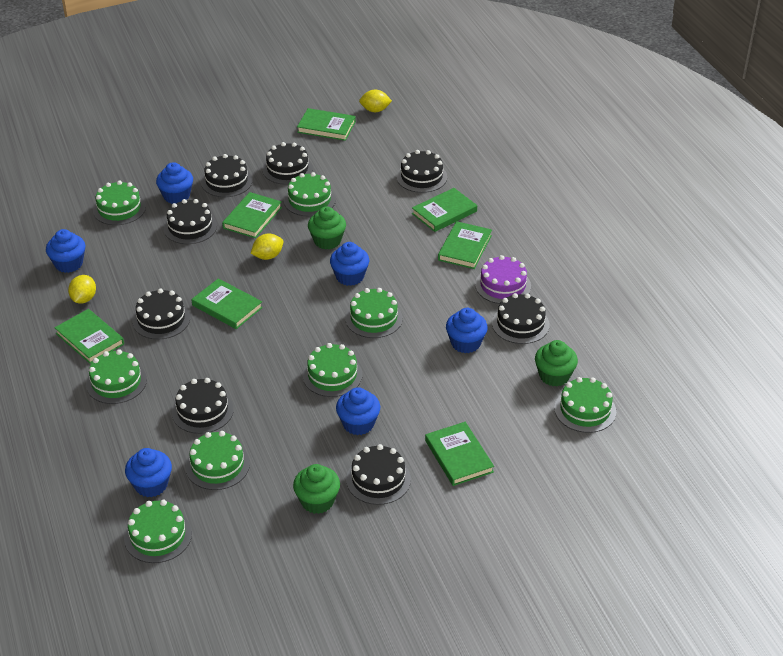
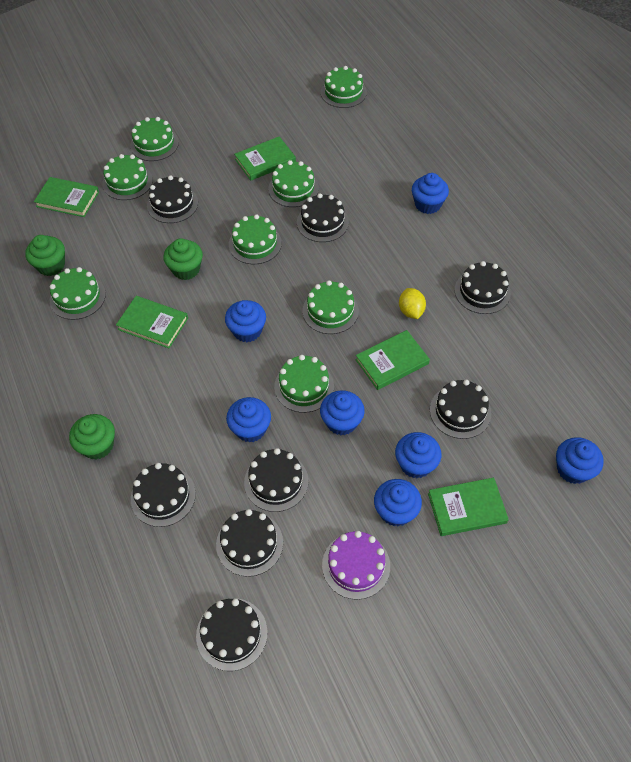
blue cupcake: 6 -> 7
green book: 7 -> 5
yellow lemon: 3 -> 1

